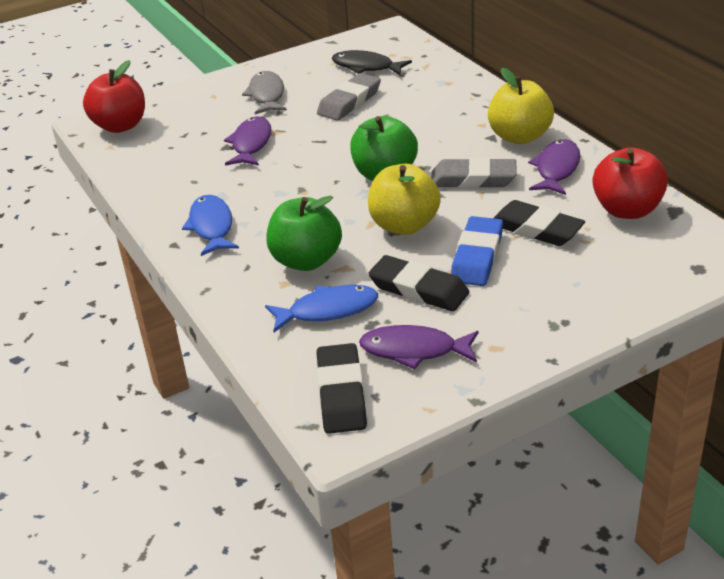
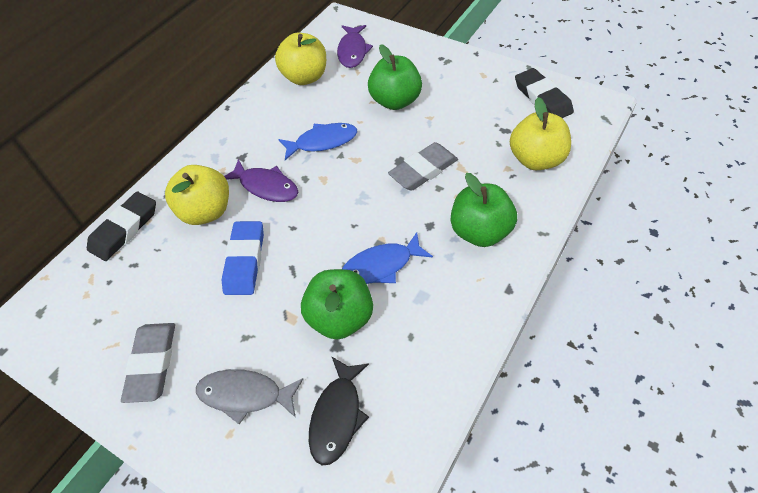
black eraser: 3 -> 2
green apple: 2 -> 3
purple fish: 3 -> 2
red apple: 2 -> 0
yellow apple: 2 -> 3

